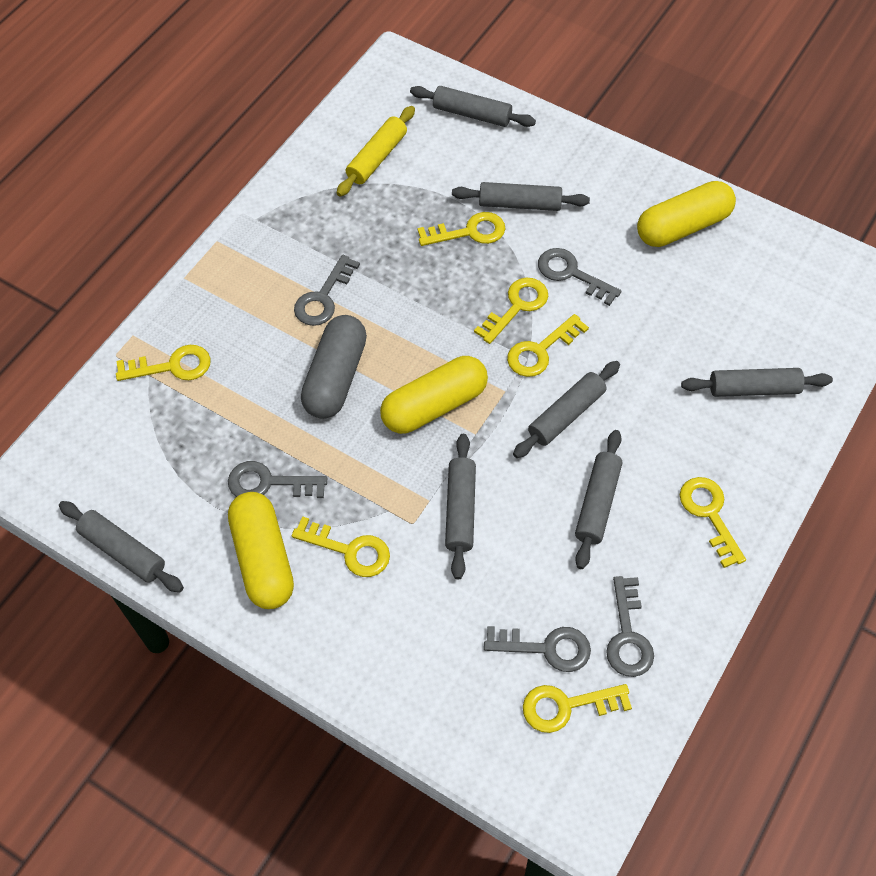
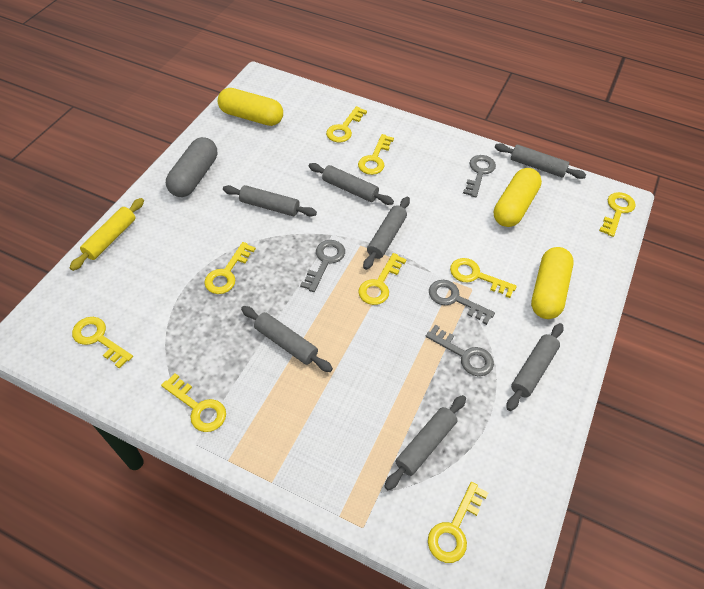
grey key: 5 -> 4
yellow key: 7 -> 9

